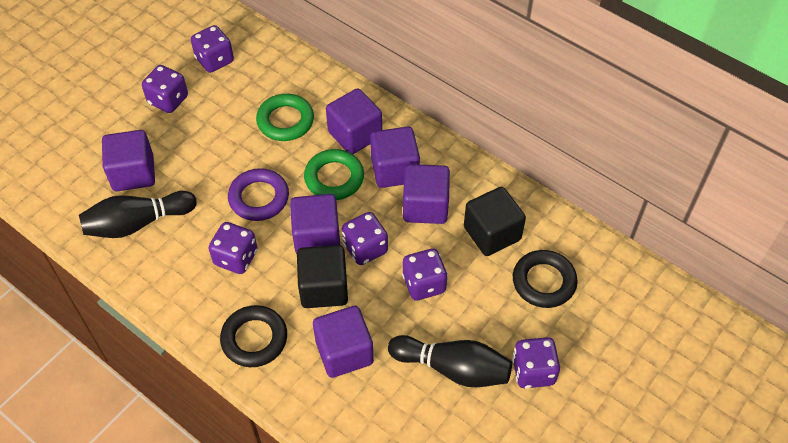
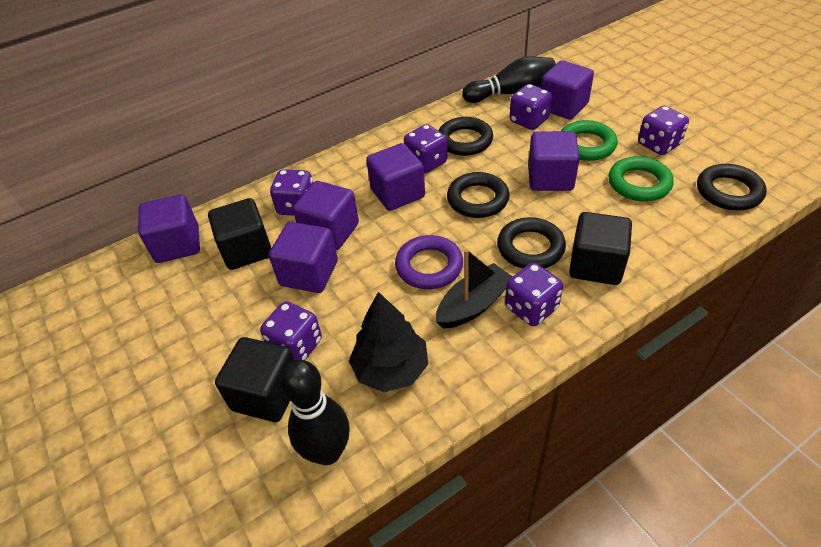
black boat: 0 -> 1
black cube: 2 -> 3
black ring: 2 -> 4
black tree: 0 -> 1

